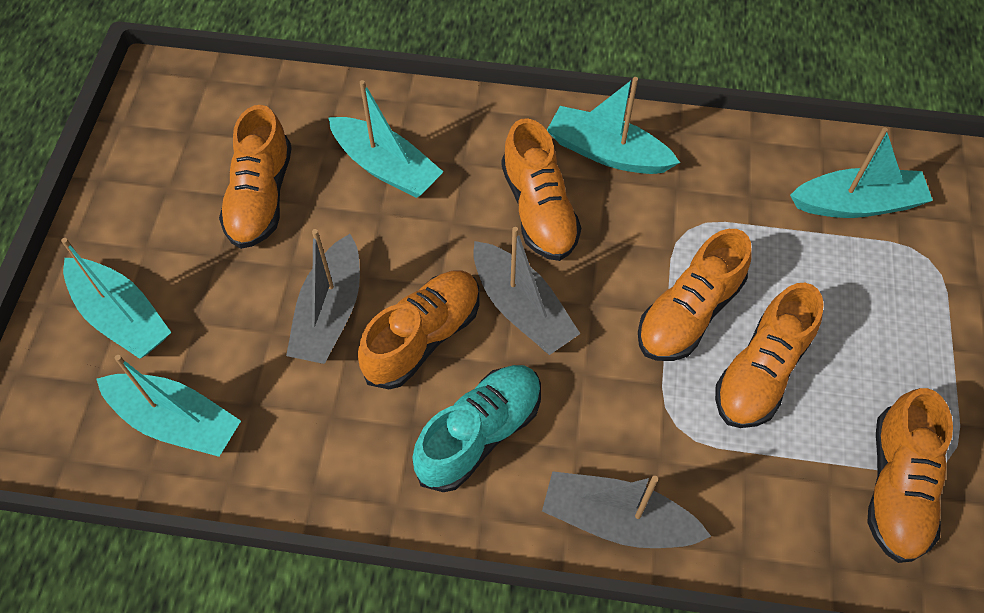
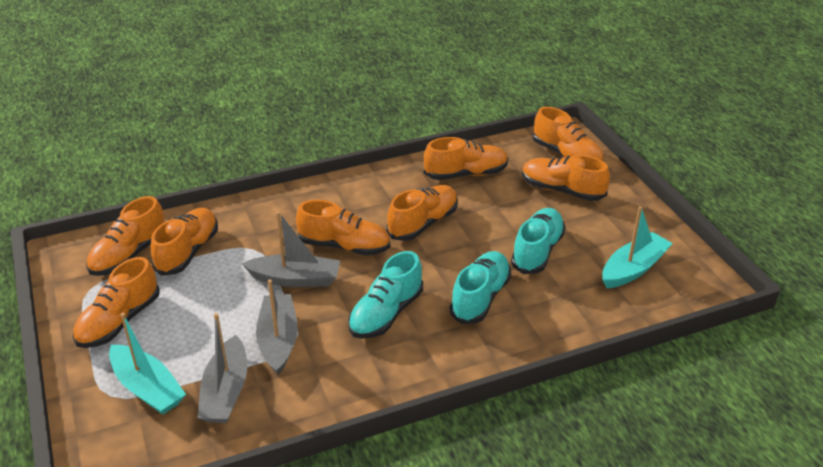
orange shoe: 6 -> 8
turquoise boat: 5 -> 2
turquoise shoe: 1 -> 3

